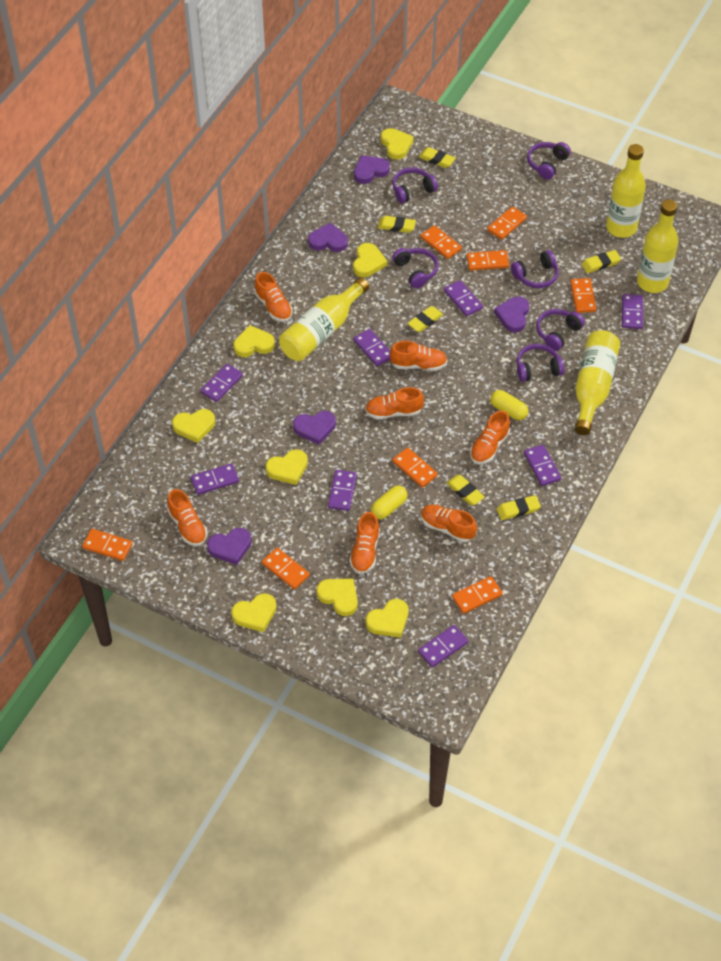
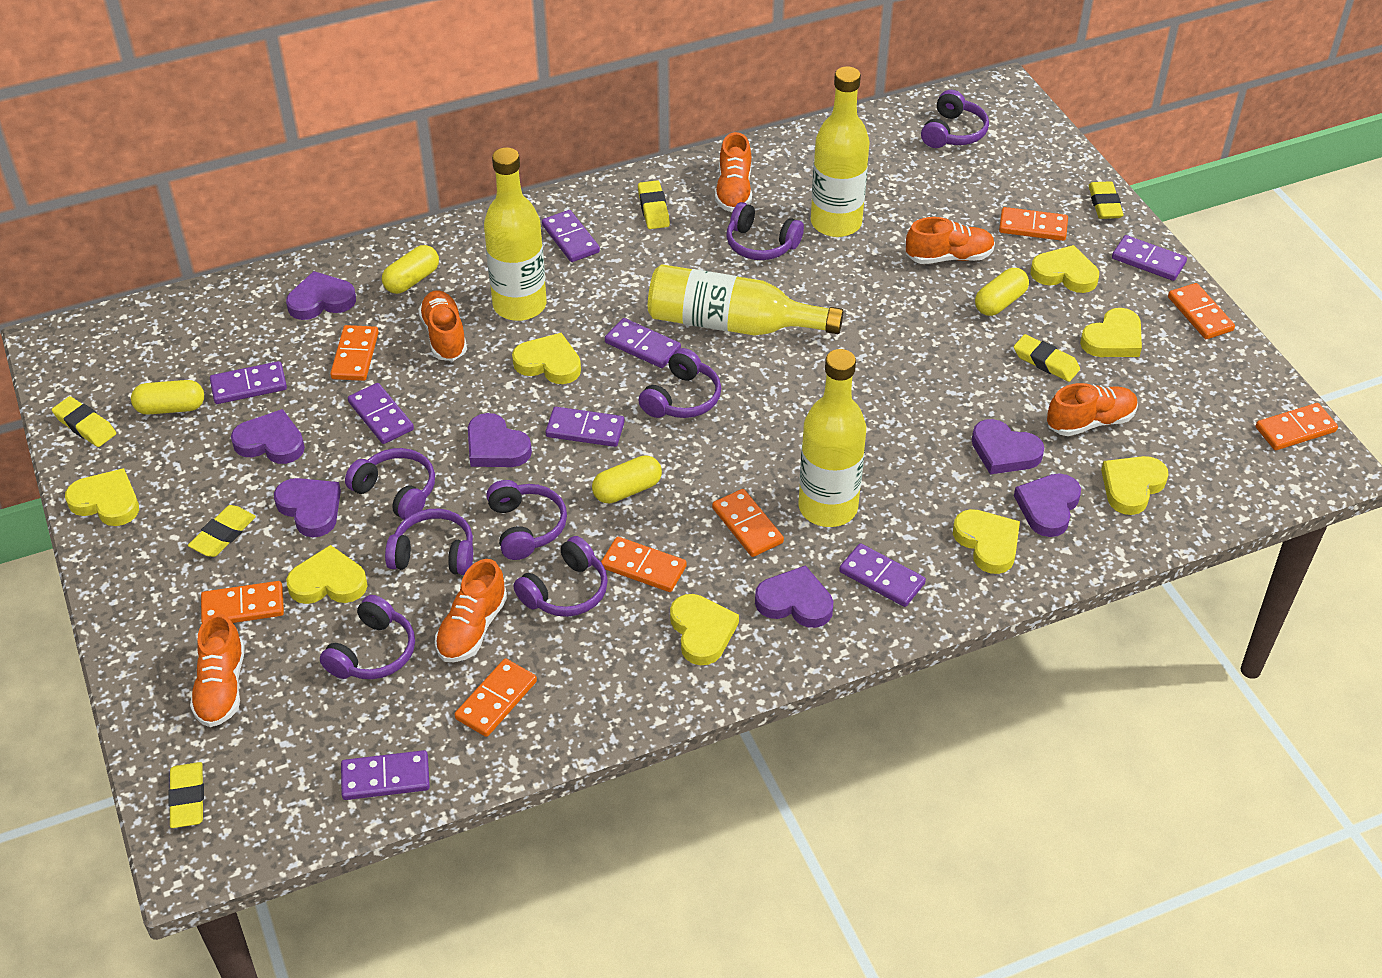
orange shoe: 7 -> 6
purple headphones: 6 -> 8
purple heart: 5 -> 7
yellow capsule: 2 -> 4

